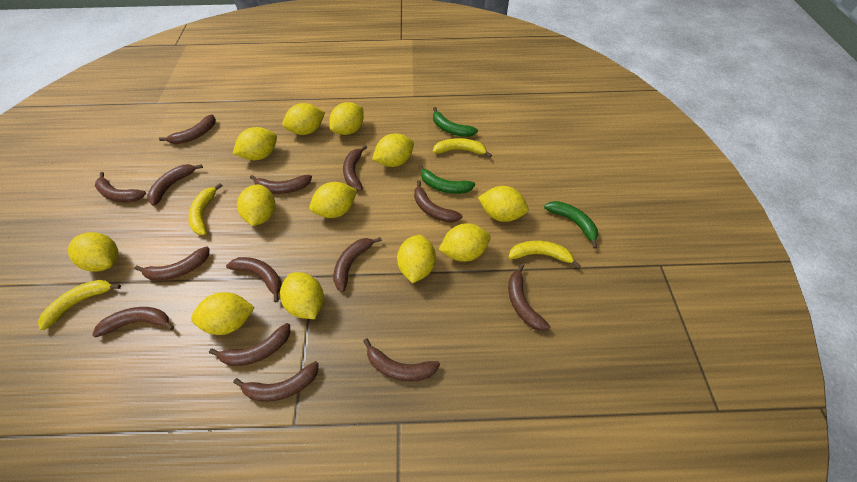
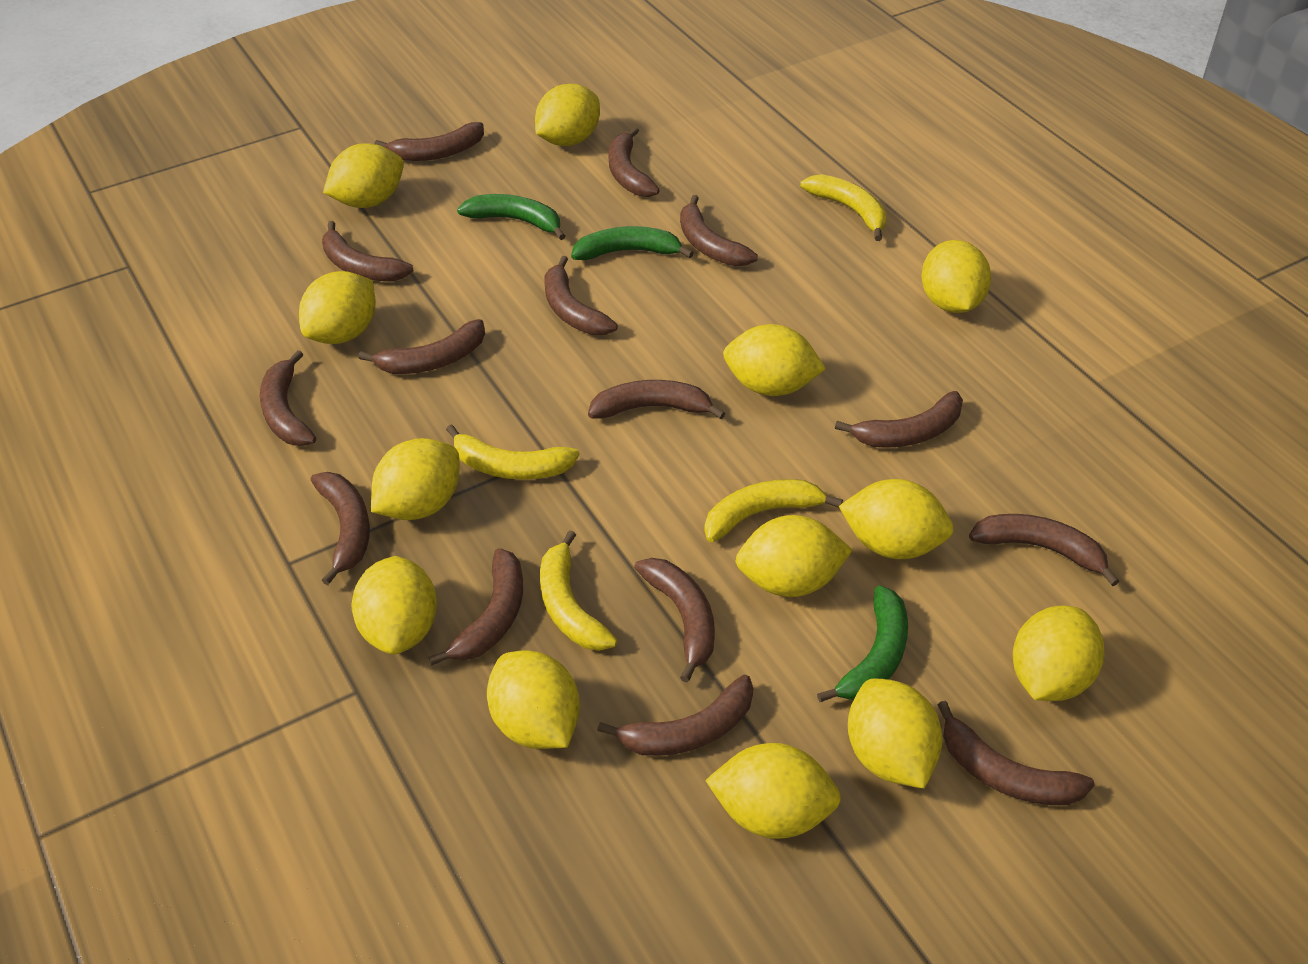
brown banana: 14 -> 15
yellow lemon: 12 -> 13

